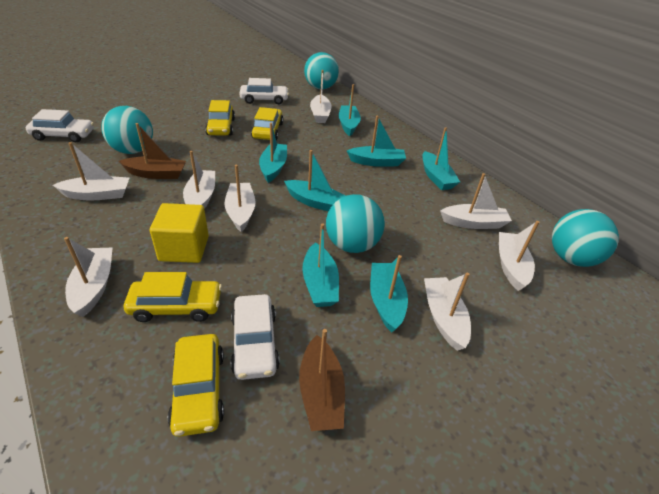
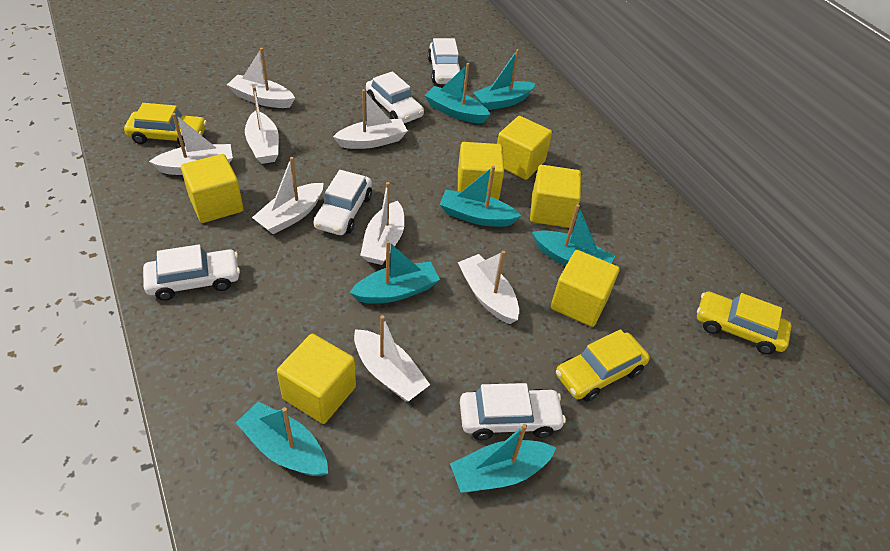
brown boat: 2 -> 0
turquoise ball: 4 -> 0
white car: 3 -> 5
yellow car: 4 -> 3
yellow cube: 1 -> 6

